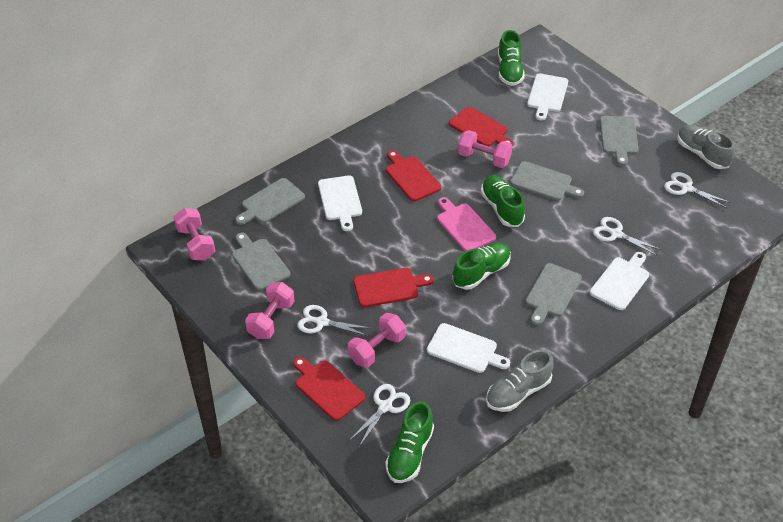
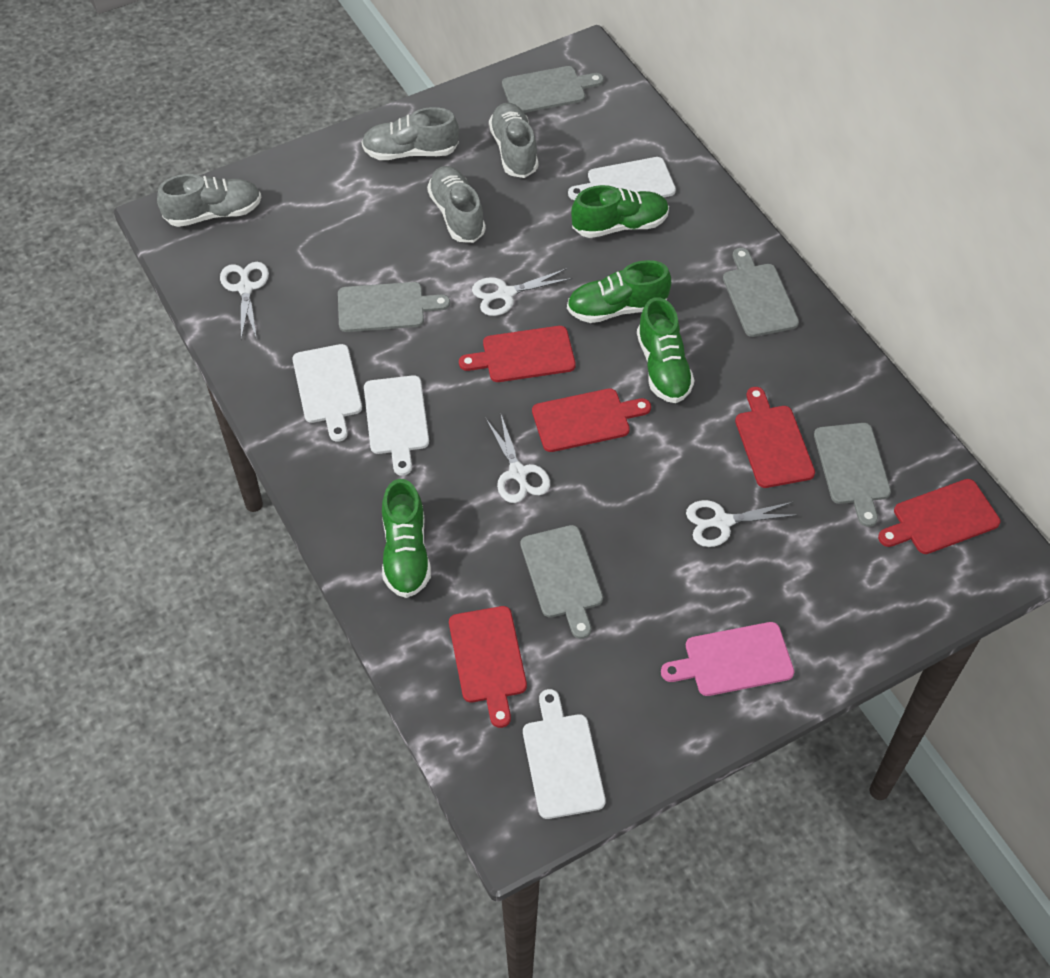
grey shoe: 2 -> 4
pink dumbbell: 4 -> 0
red cutting board: 4 -> 5

